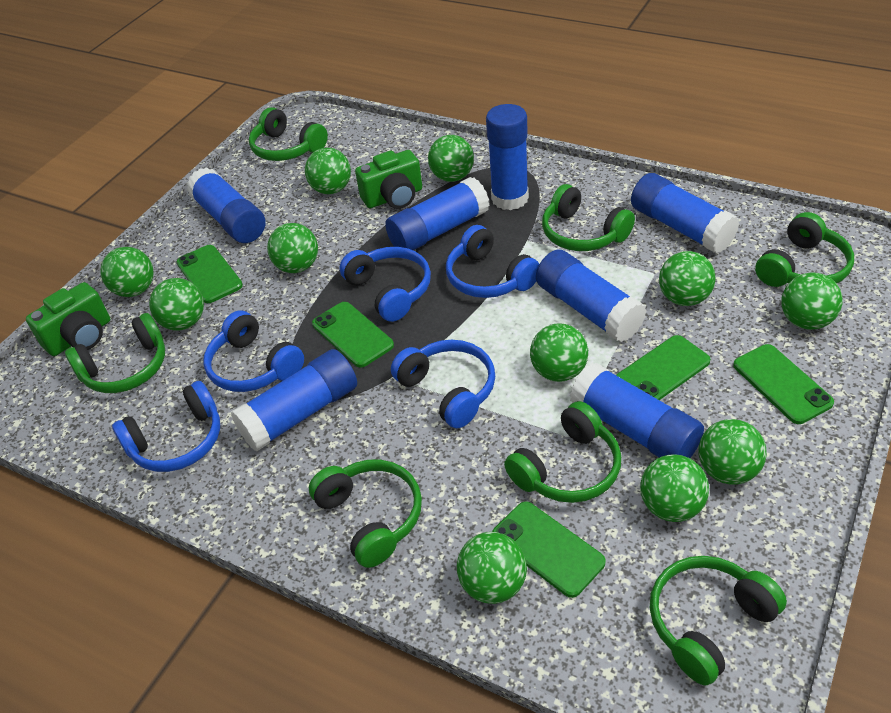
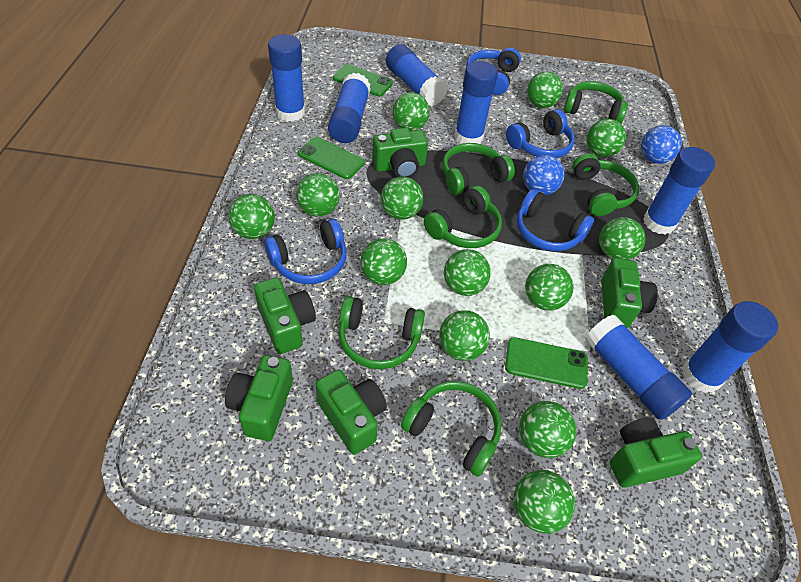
blue ball: 0 -> 2
blue headphones: 5 -> 4
green ball: 11 -> 13
green camera: 2 -> 6
green headphones: 7 -> 6
green phone: 5 -> 3

